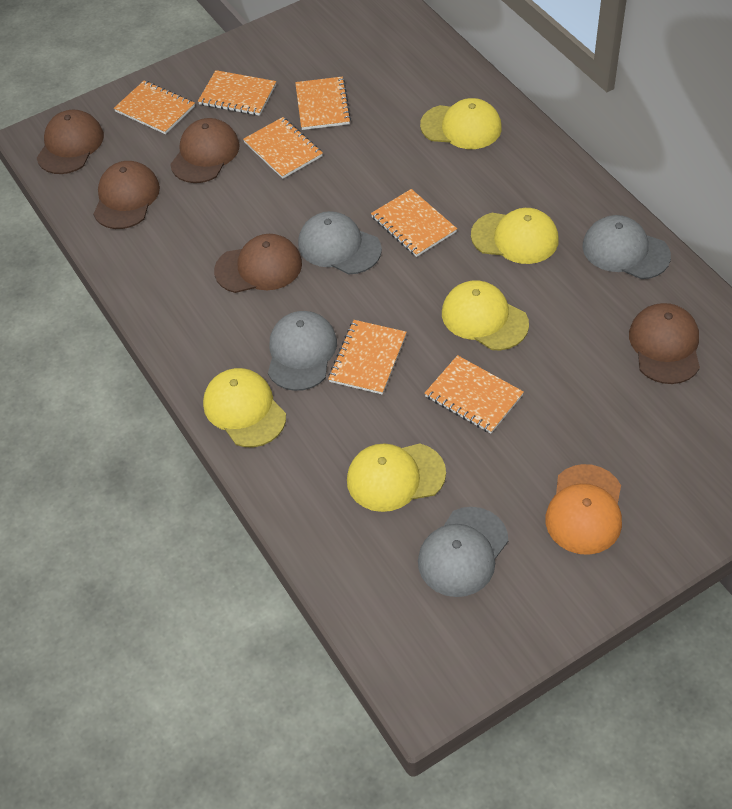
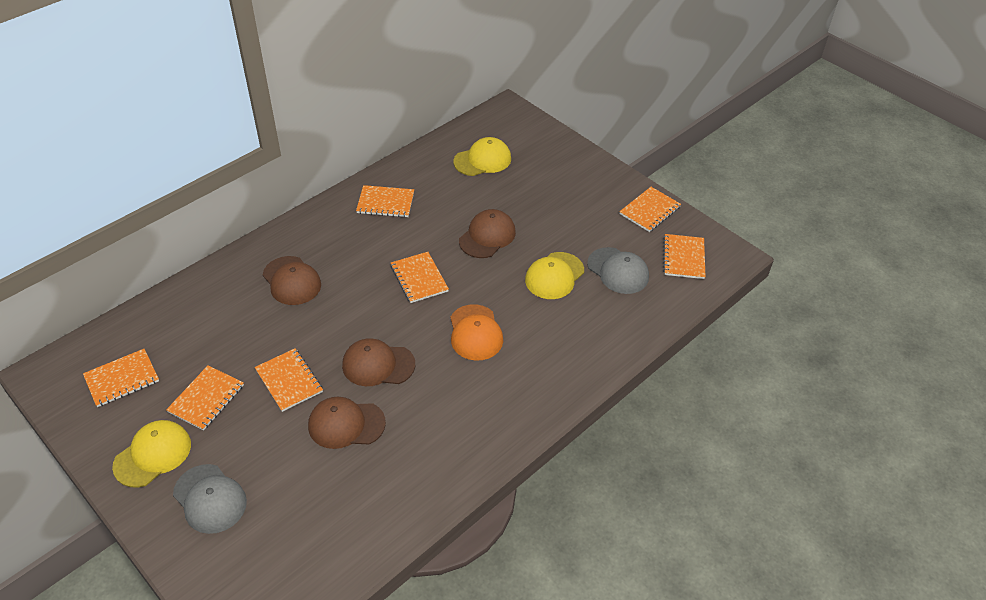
brown cap: 5 -> 4
grey cap: 4 -> 2
yellow cap: 5 -> 3

